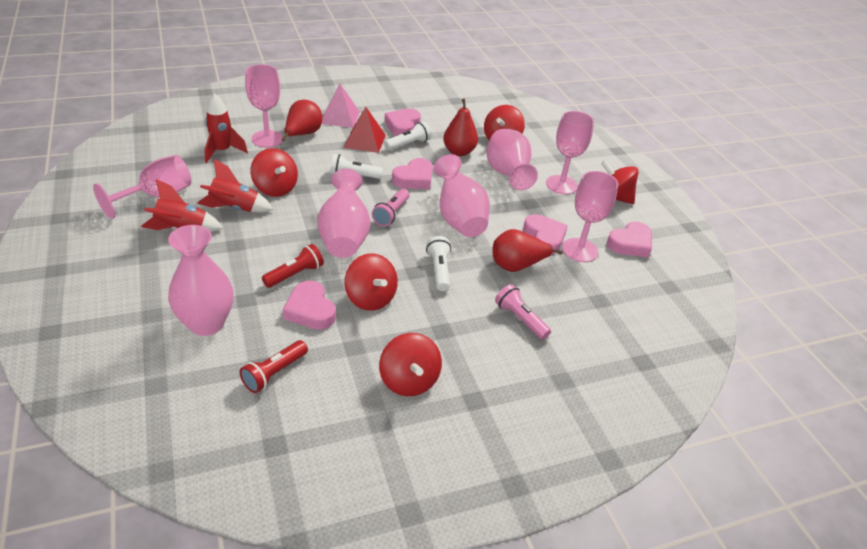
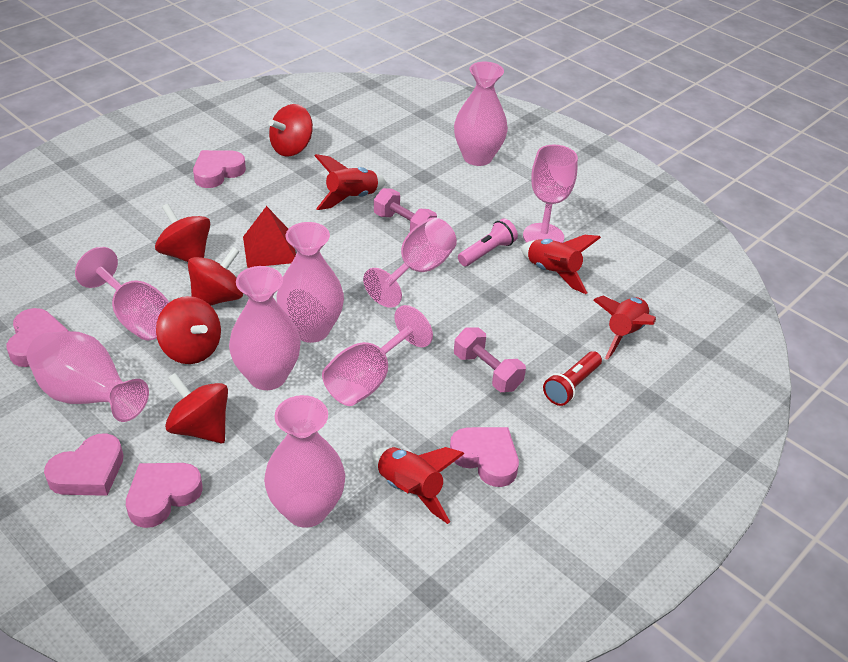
pink dumbbell: 0 -> 2
pink flashlight: 2 -> 1
pink pyramid: 1 -> 0
pink vase: 4 -> 5
red flashlight: 2 -> 1
red pear: 3 -> 0
red rocket: 3 -> 4
white flashlight: 3 -> 0

